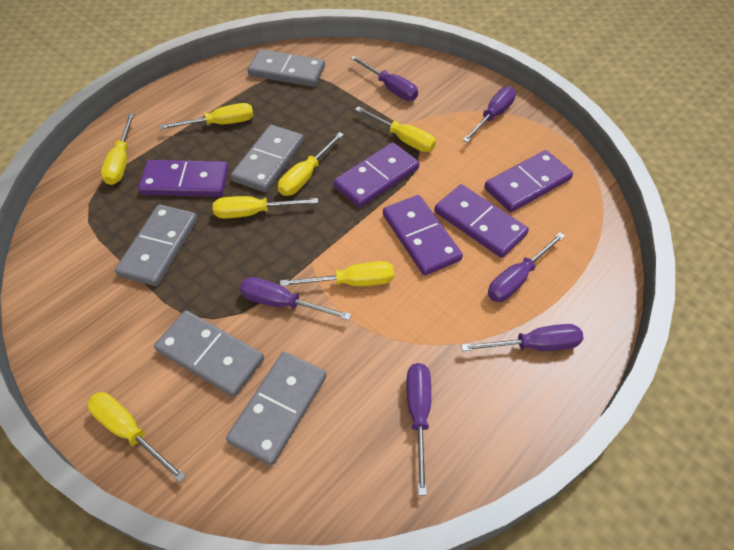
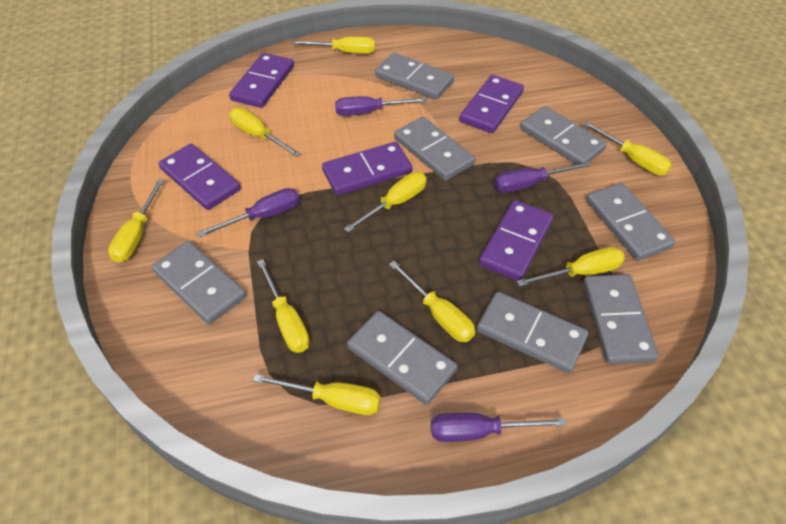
grey domino: 5 -> 8
purple screwdriver: 6 -> 4
yellow screwdriver: 7 -> 9

